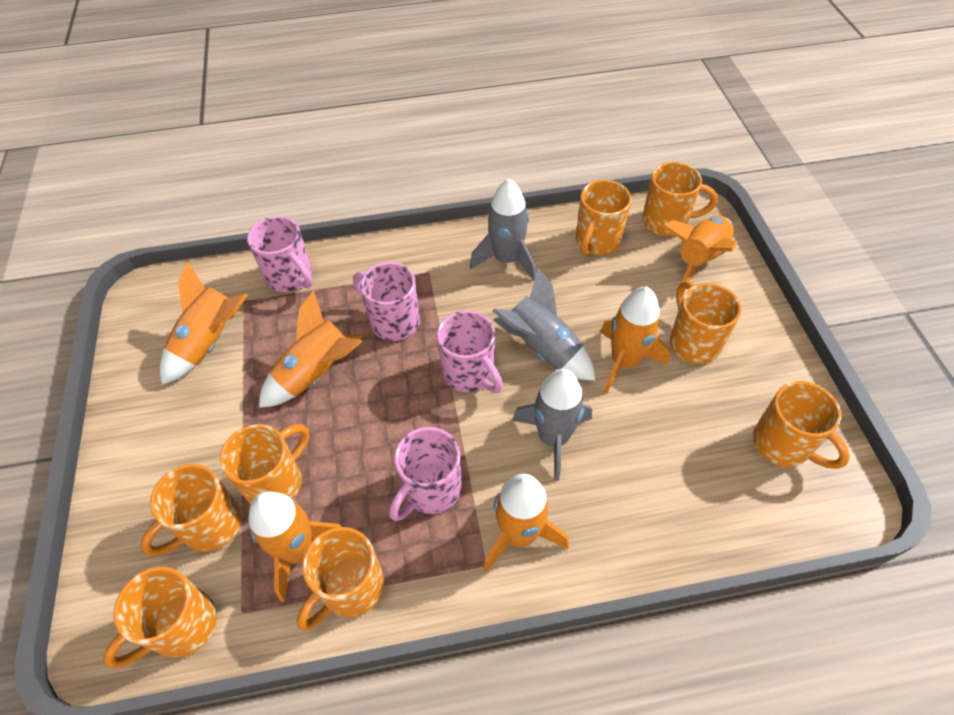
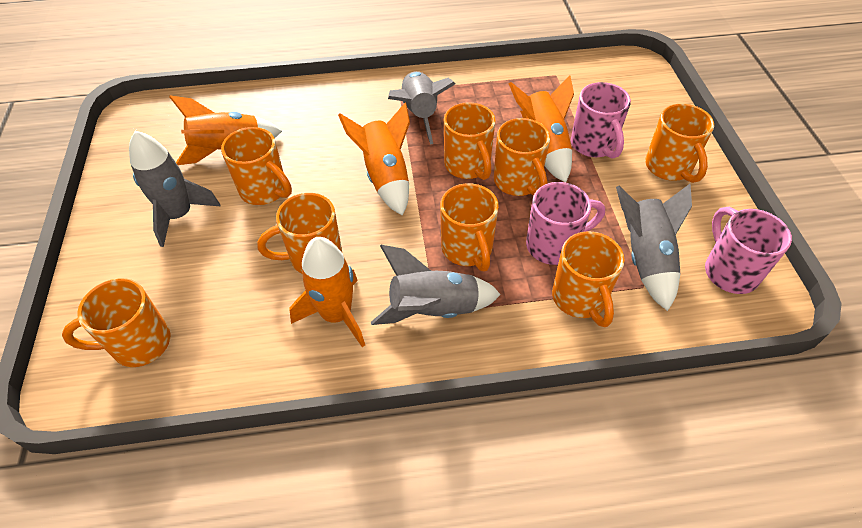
grey rocket: 3 -> 4
orange rocket: 6 -> 4
pink mug: 4 -> 3

